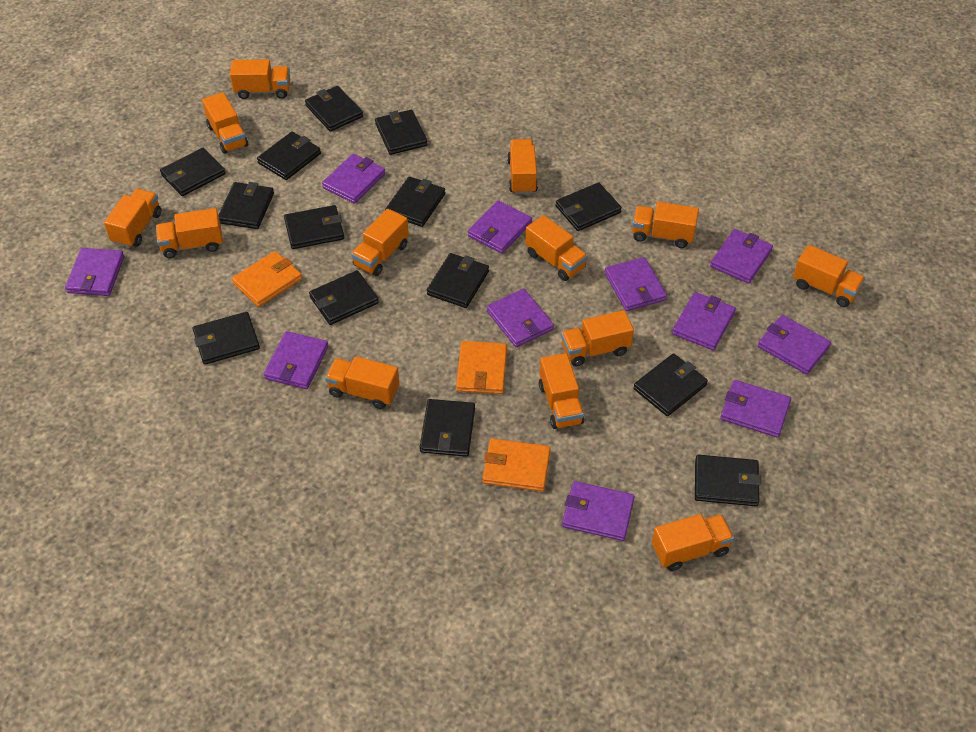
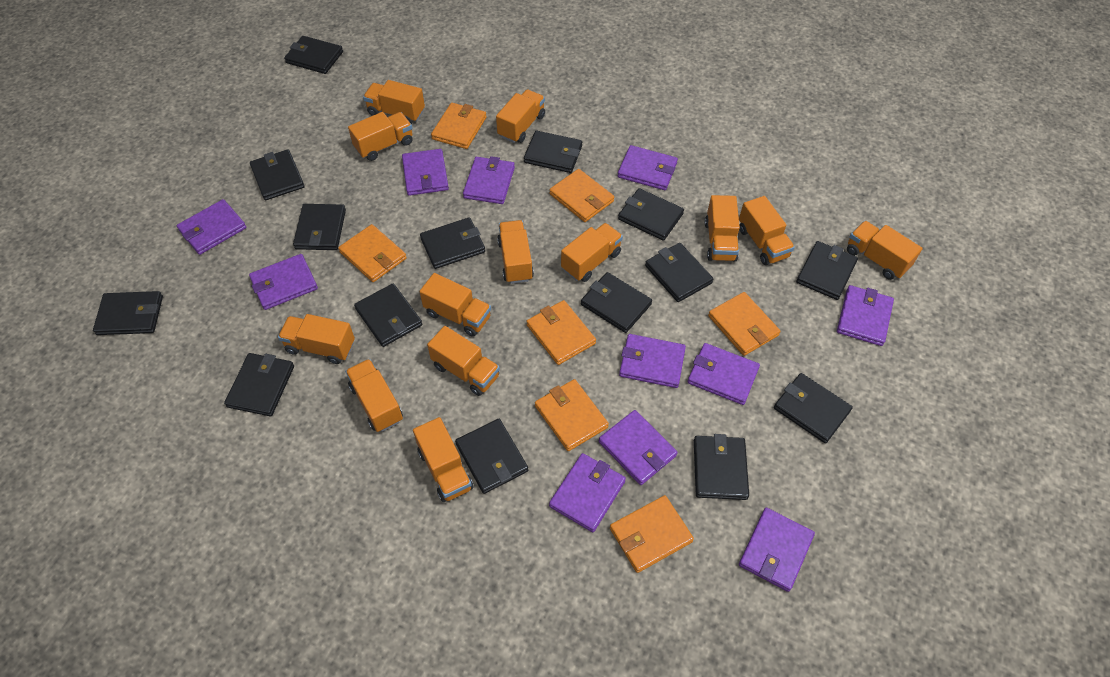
black wallet: 14 -> 15
orange wallet: 3 -> 7

